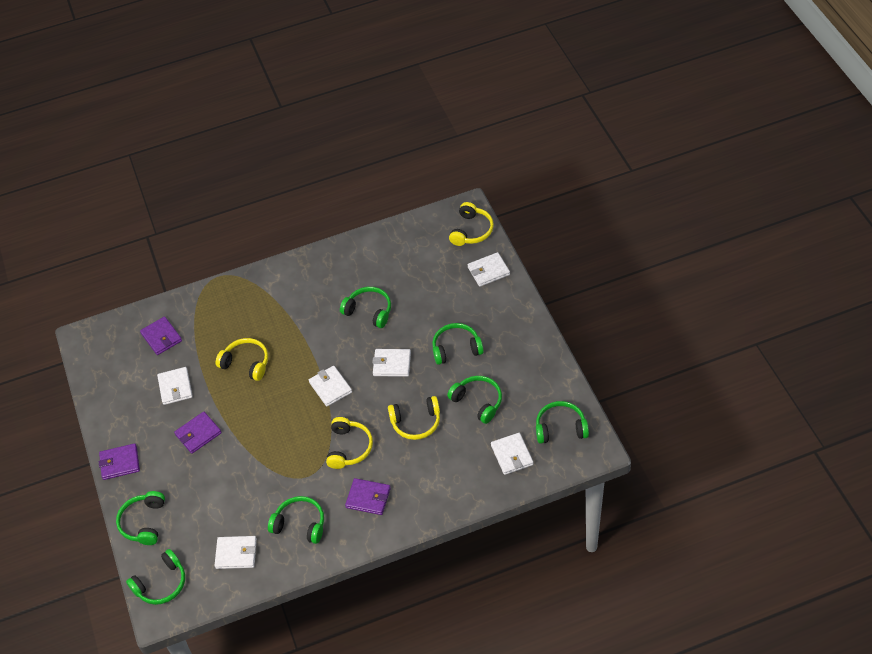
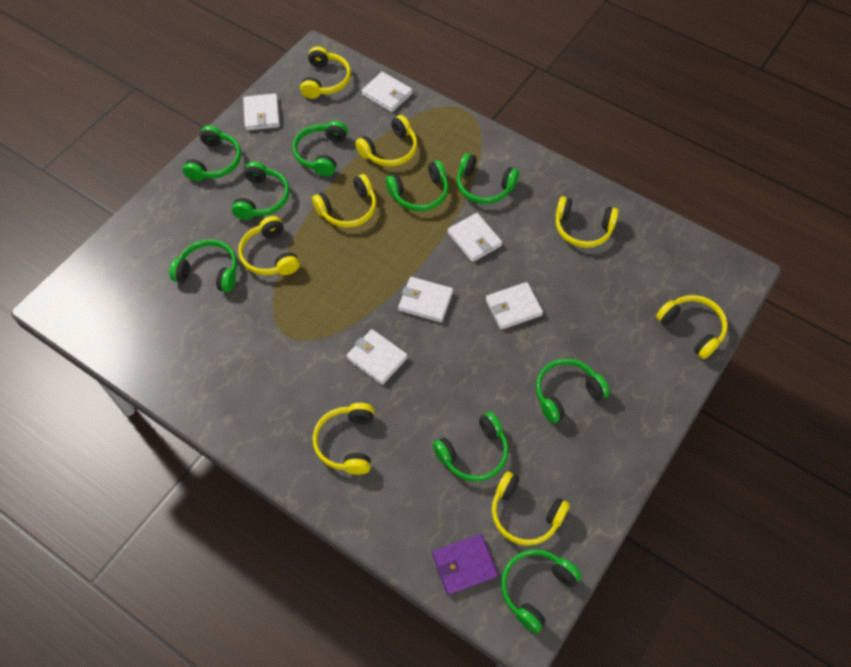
green headphones: 7 -> 9
purple wallet: 4 -> 1
yellow headphones: 4 -> 8

